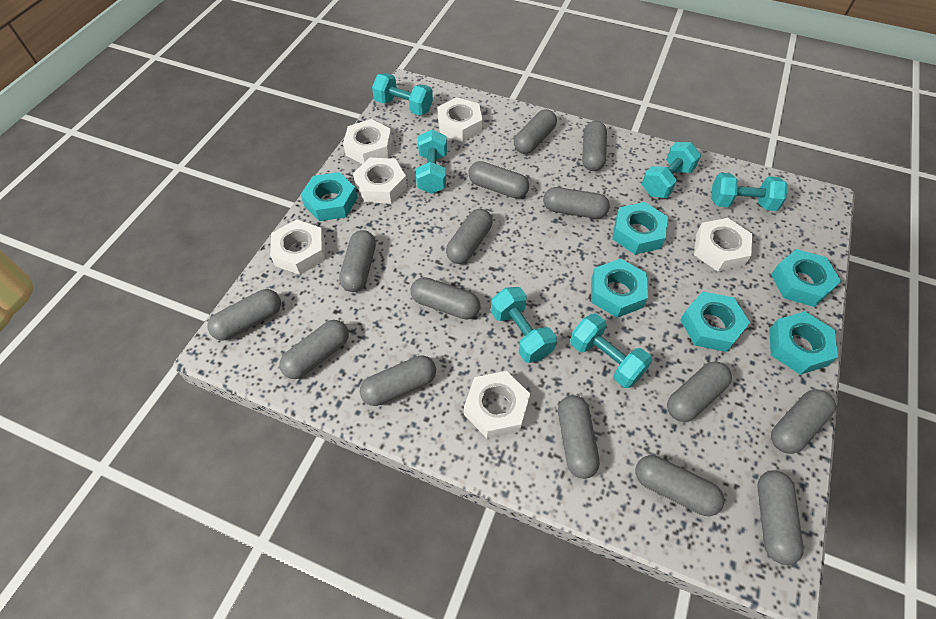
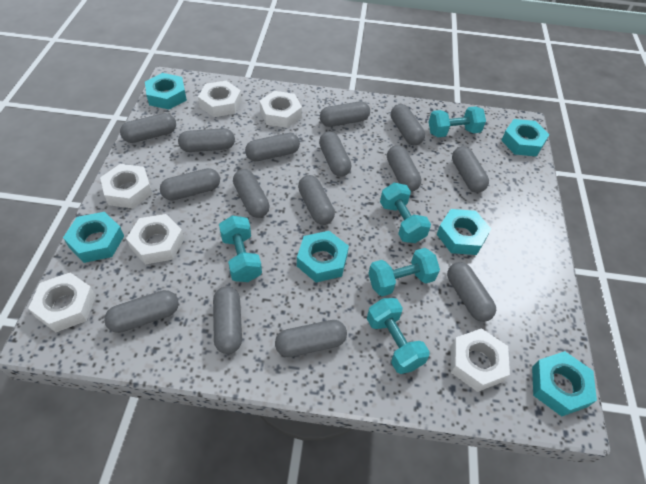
turquoise dumbbell: 6 -> 5

